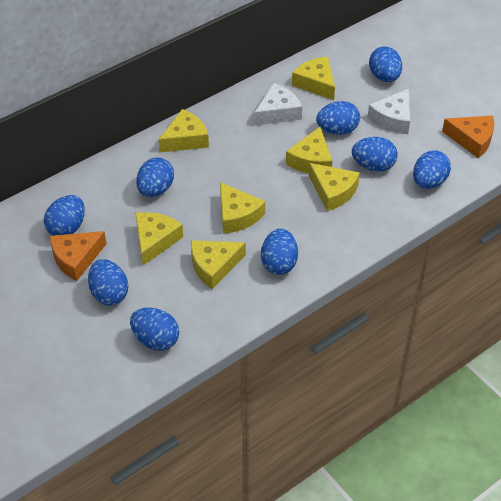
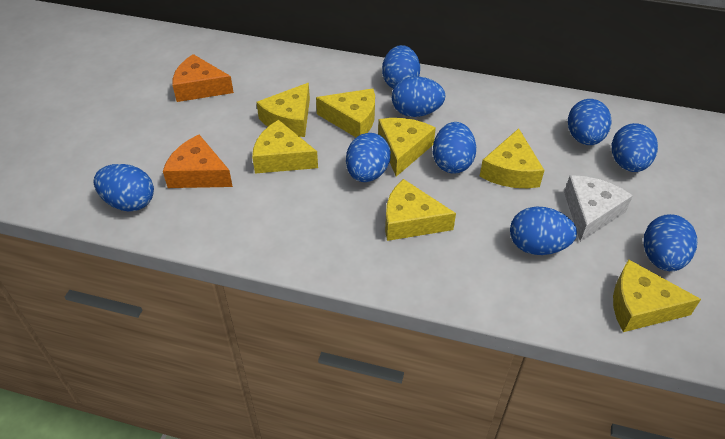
white cheese: 2 -> 1

